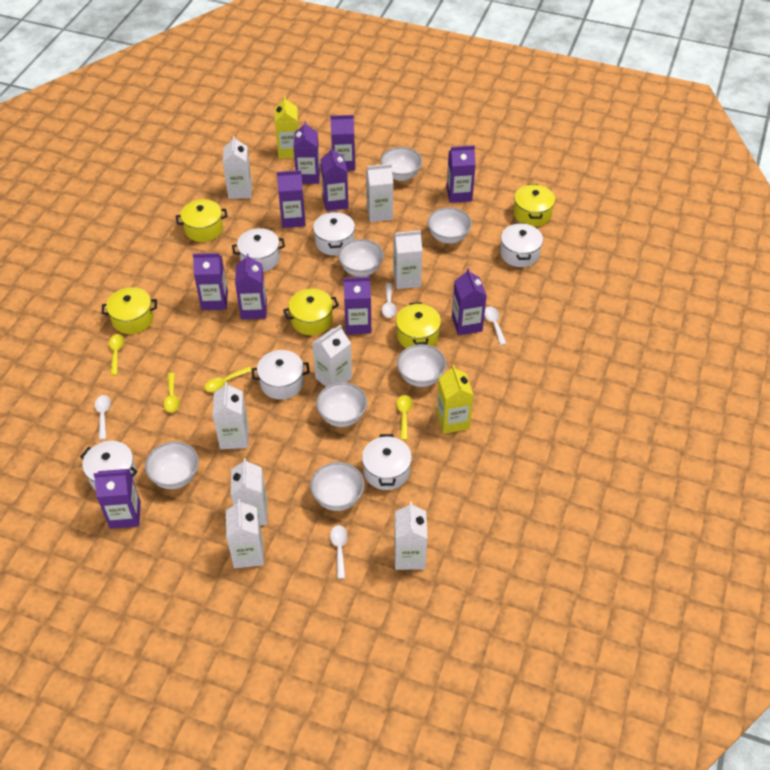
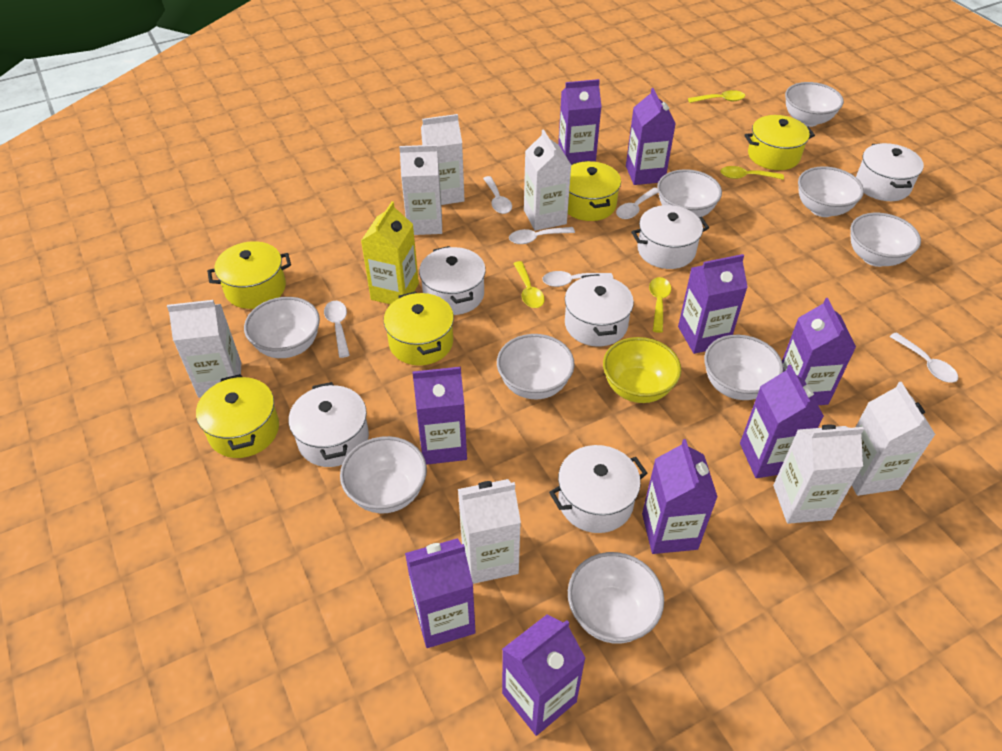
purple carton: 10 -> 9
white bowl: 7 -> 9
white carton: 8 -> 7
white spoon: 4 -> 6
yellow bowl: 0 -> 1
yellow carton: 2 -> 1

